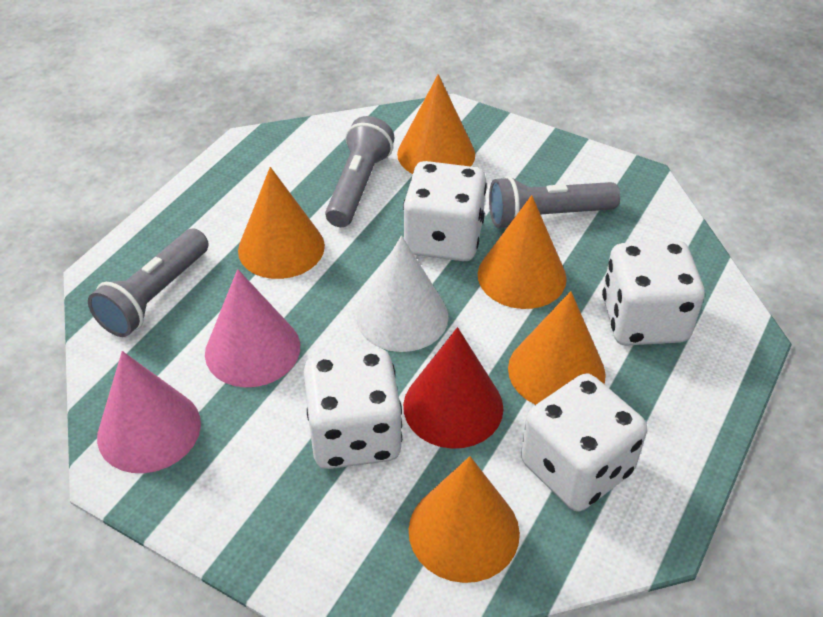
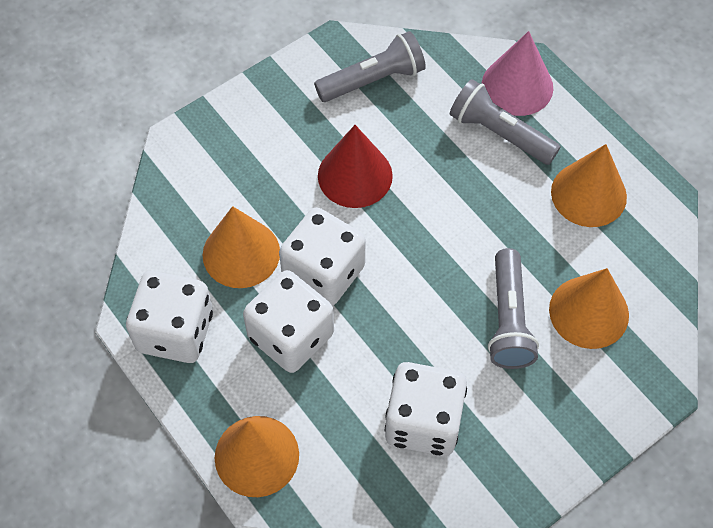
orange cone: 5 -> 4
pink cone: 2 -> 1
white cone: 1 -> 0

